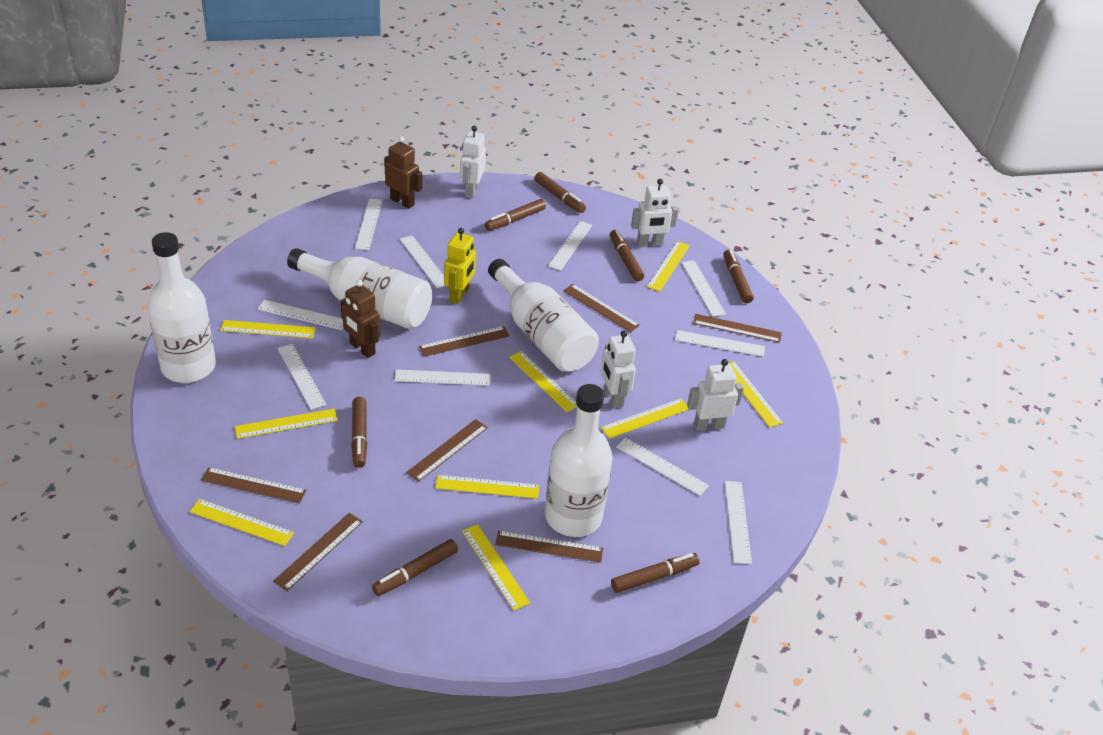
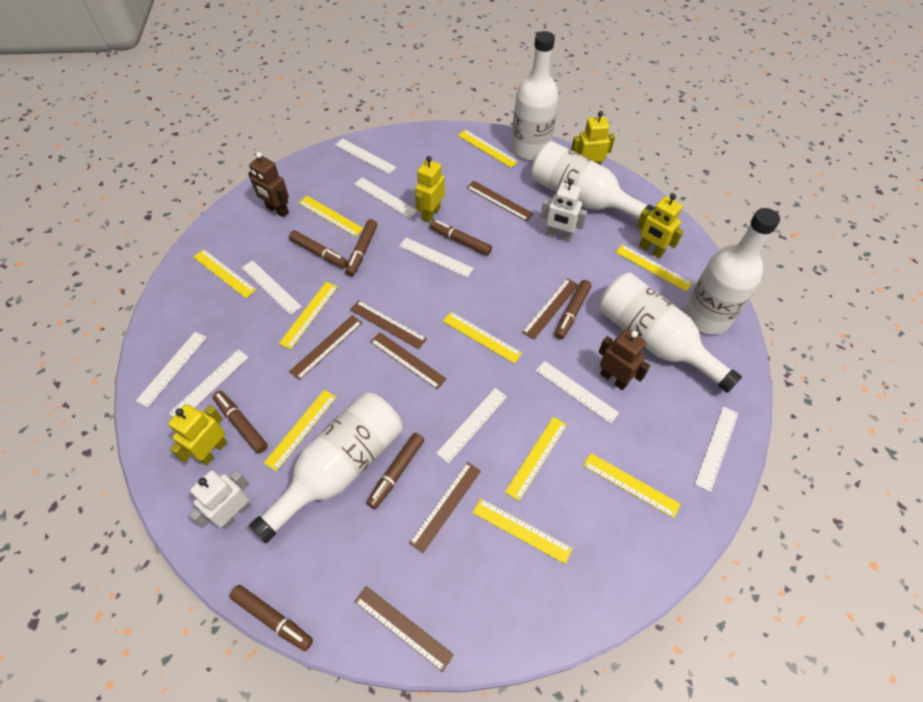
white bottle: 4 -> 5
white robot: 4 -> 2
white ruler: 10 -> 9
yellow robot: 1 -> 4
yellow ruler: 9 -> 10

